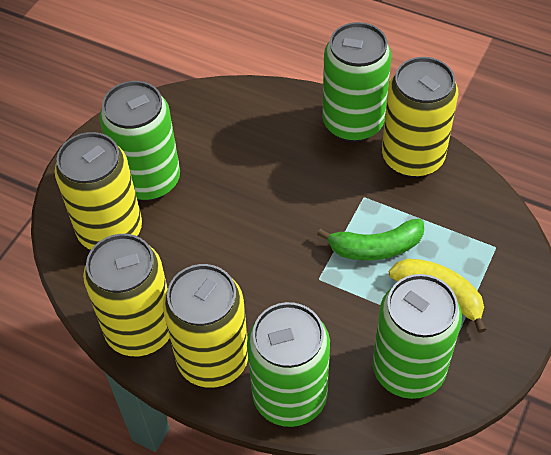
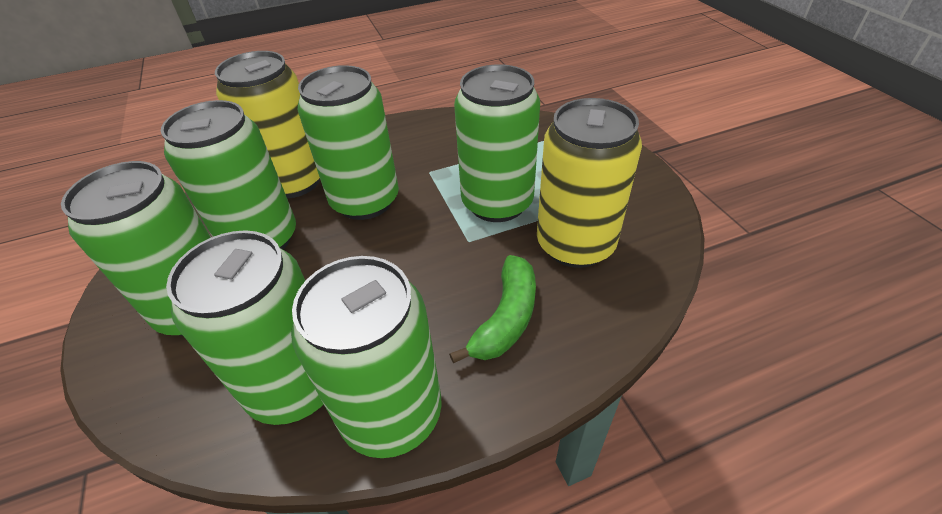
green can: 4 -> 6
yellow banana: 1 -> 0
yellow can: 4 -> 2

